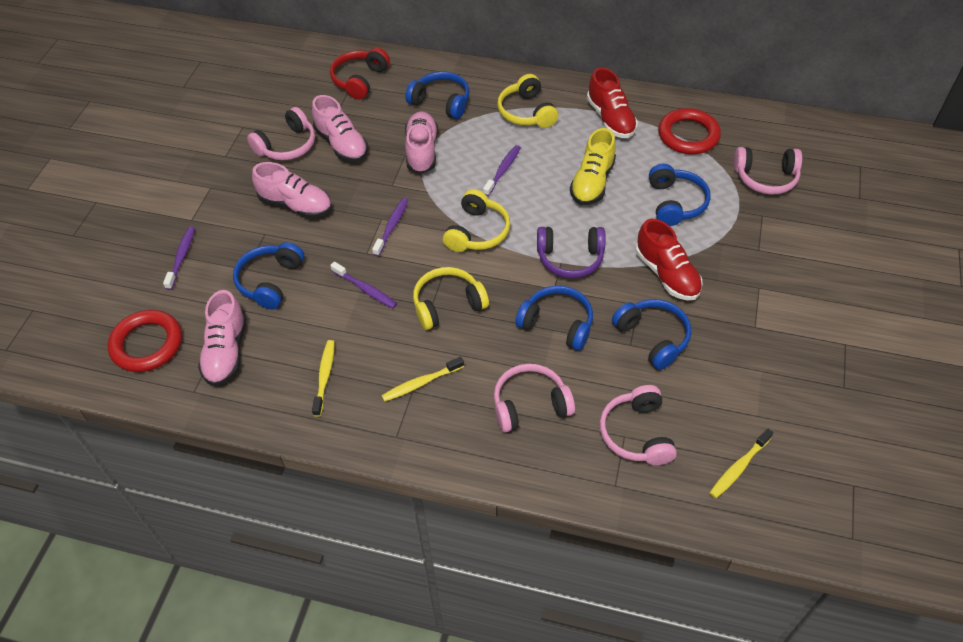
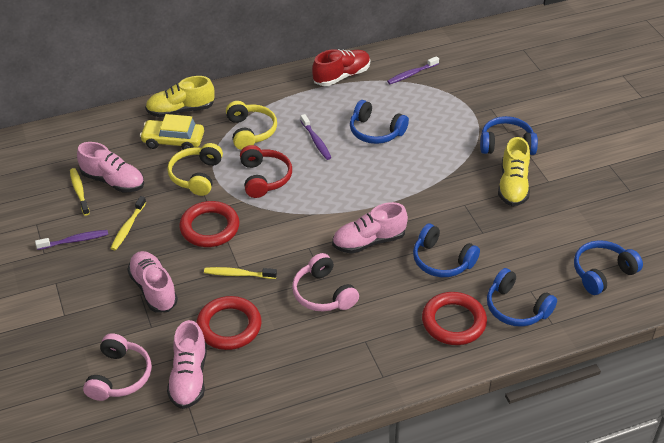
pink headphones: 4 -> 2
purple headphones: 1 -> 0
purple toothbrush: 4 -> 3
red ring: 2 -> 3
red shoe: 2 -> 1
yellow car: 0 -> 1
yellow headphones: 3 -> 2
yellow shoe: 1 -> 2

